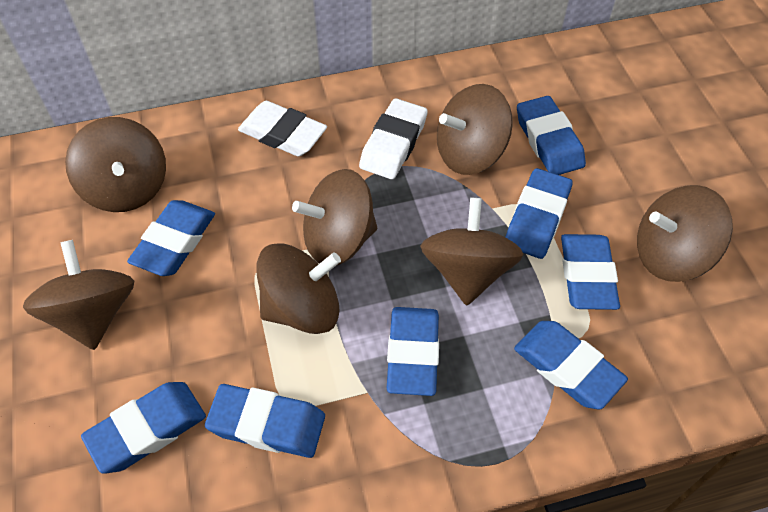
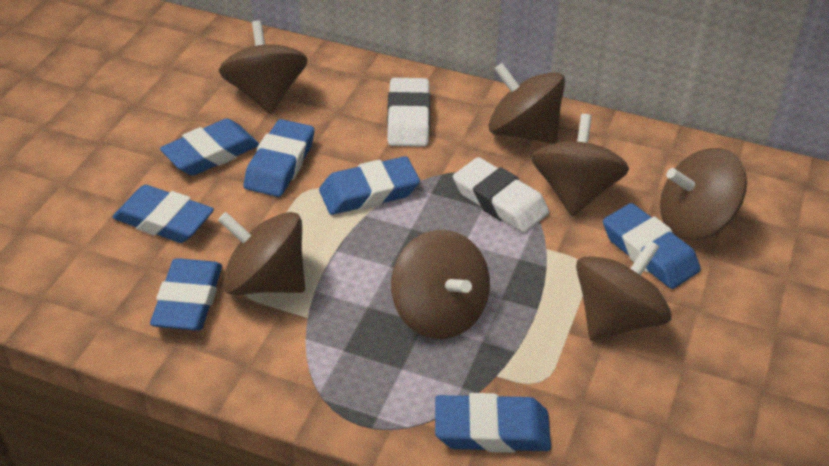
blue eraser: 8 -> 7

